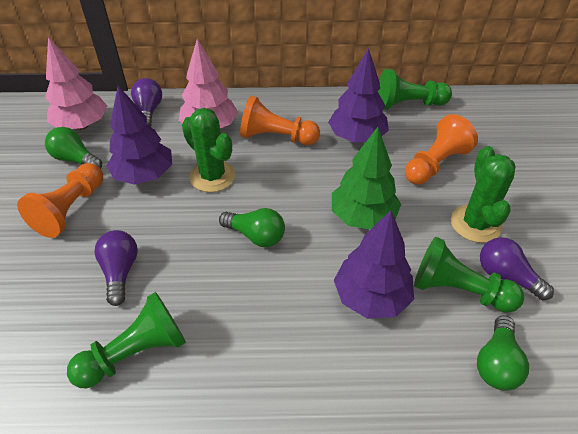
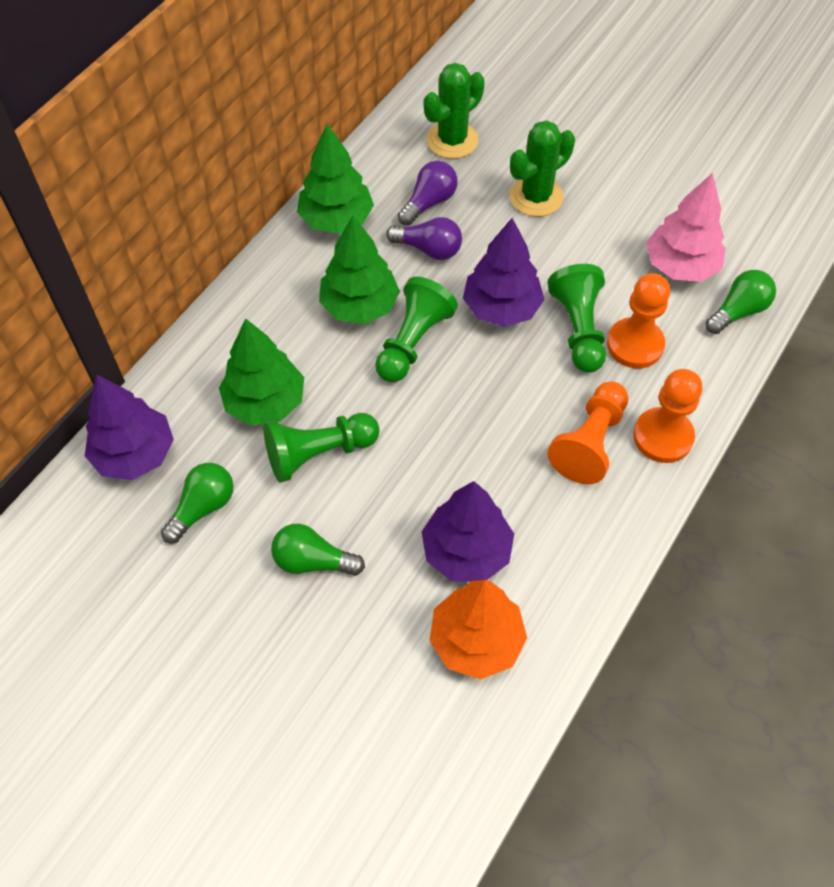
green tree: 1 -> 3
orange tree: 0 -> 1
pink tree: 2 -> 1
purple light bulb: 3 -> 2

